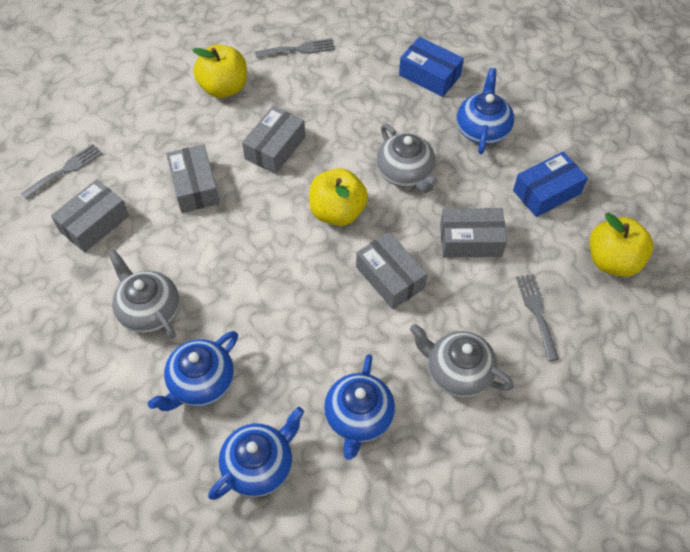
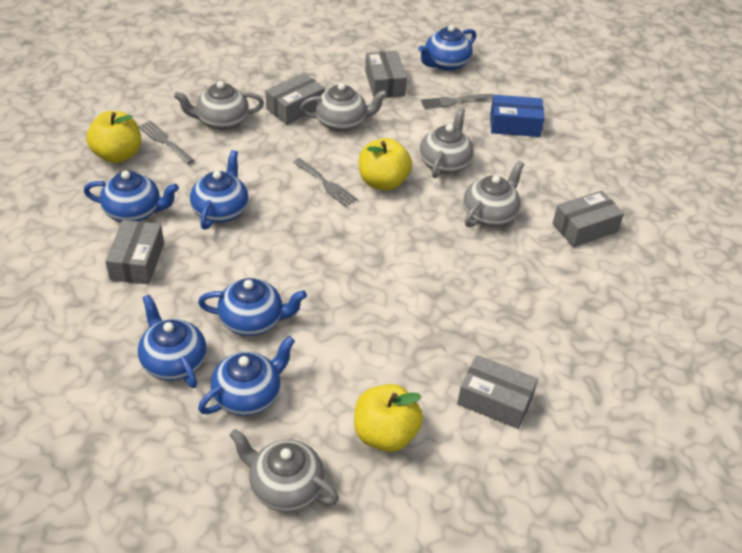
blue box: 2 -> 1
blue teapot: 4 -> 6
grey teapot: 3 -> 5

